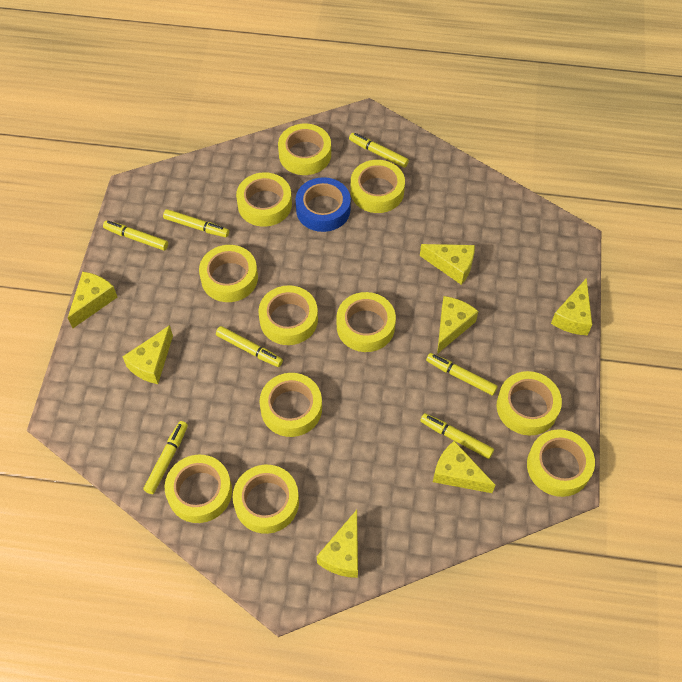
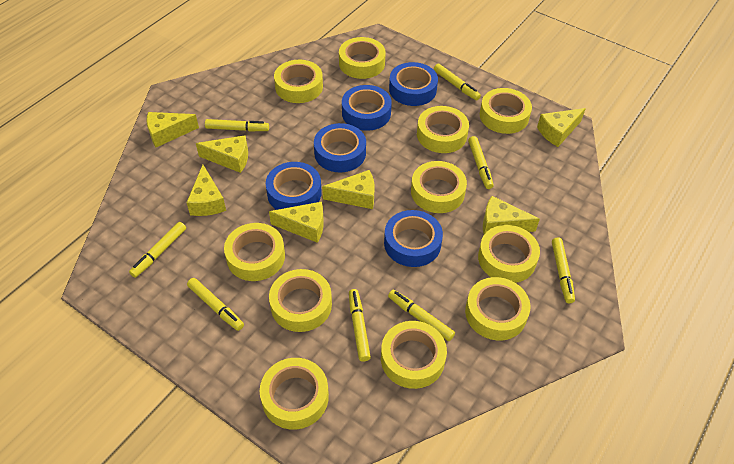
blue tape: 1 -> 5
yellow marker: 7 -> 8

